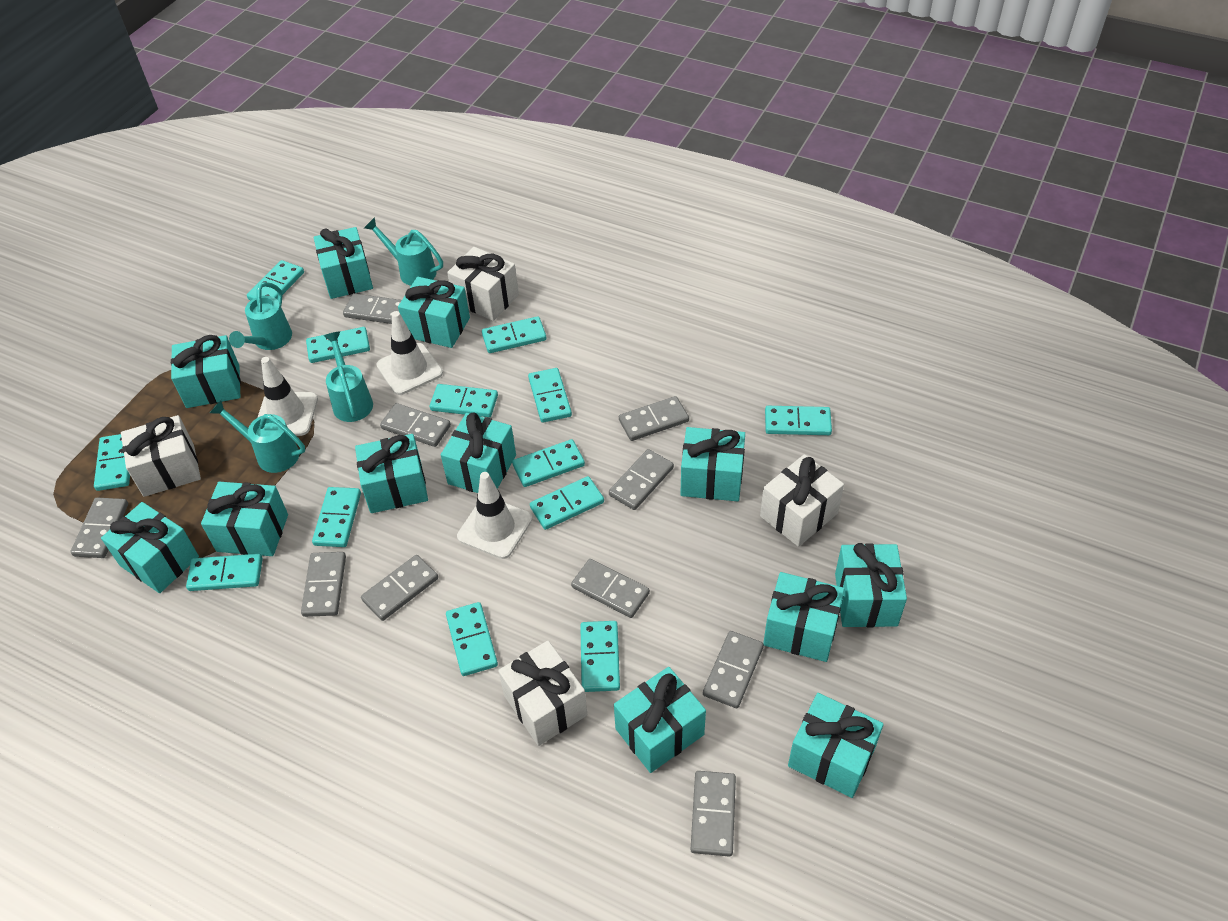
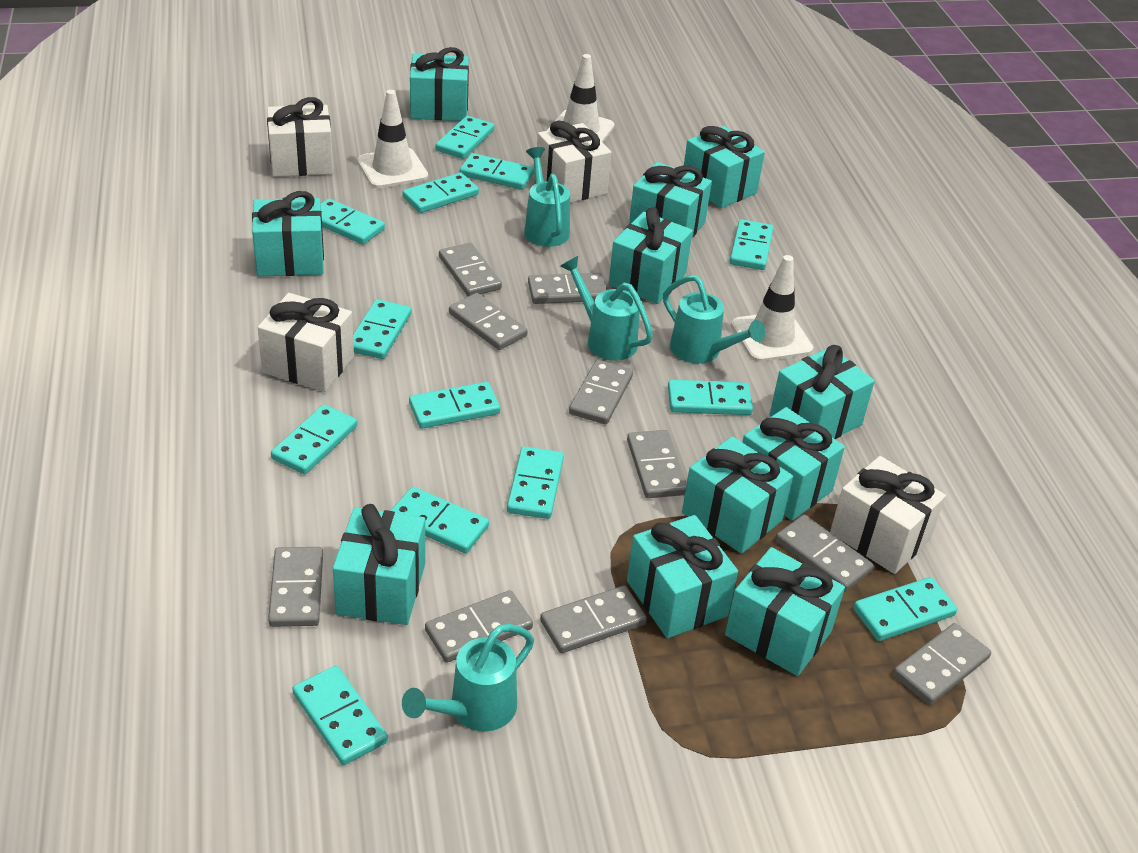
turquoise gift: 12 -> 11

